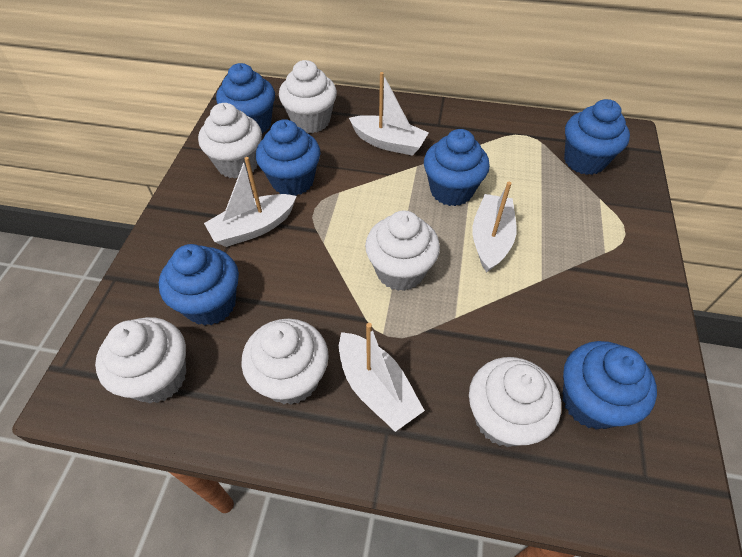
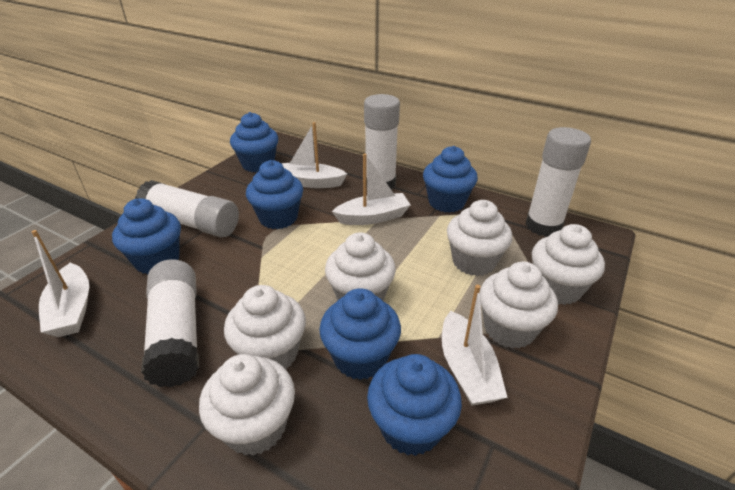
white glue stick: 0 -> 4

